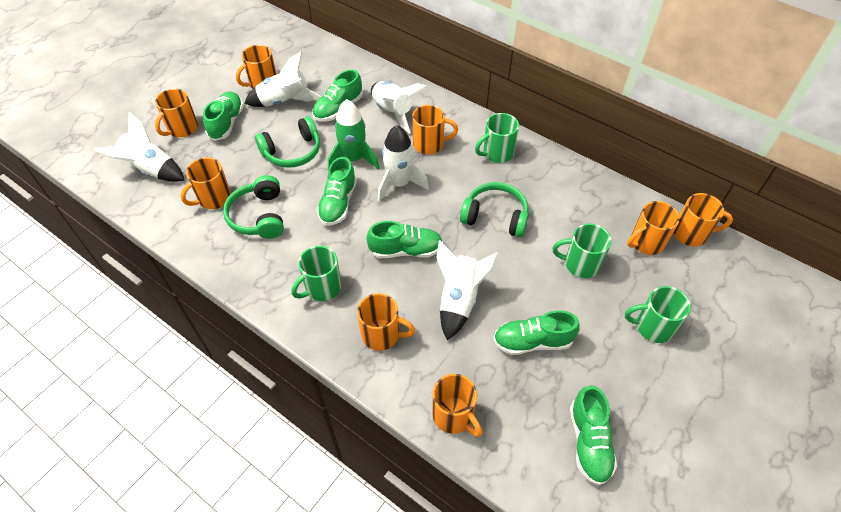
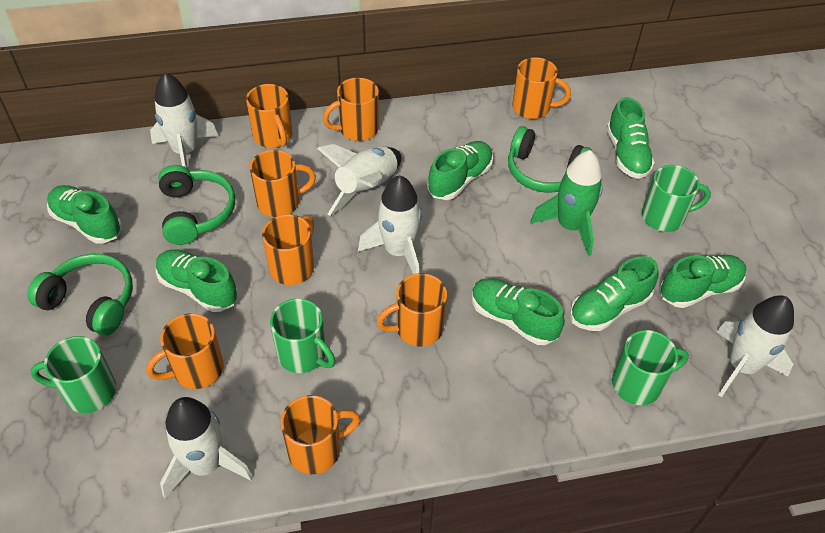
green shoe: 6 -> 7

